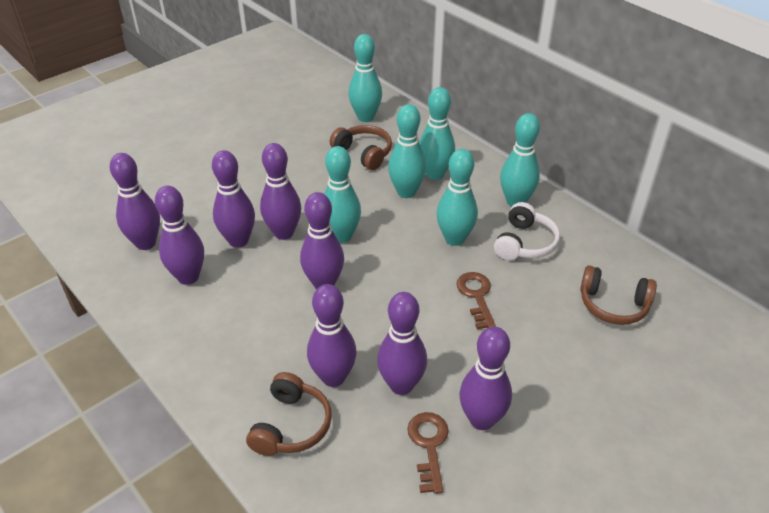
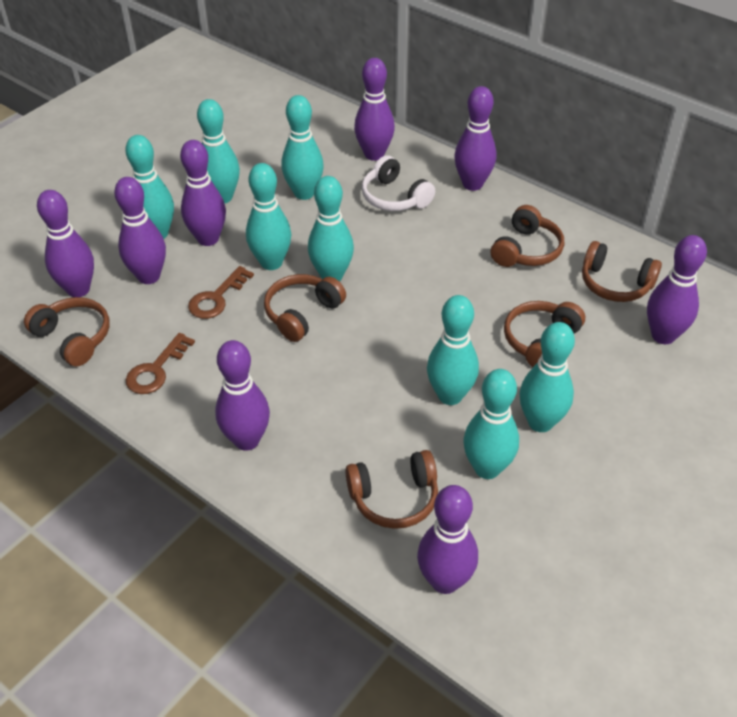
brown headphones: 3 -> 6
turquoise bowling pin: 6 -> 8

